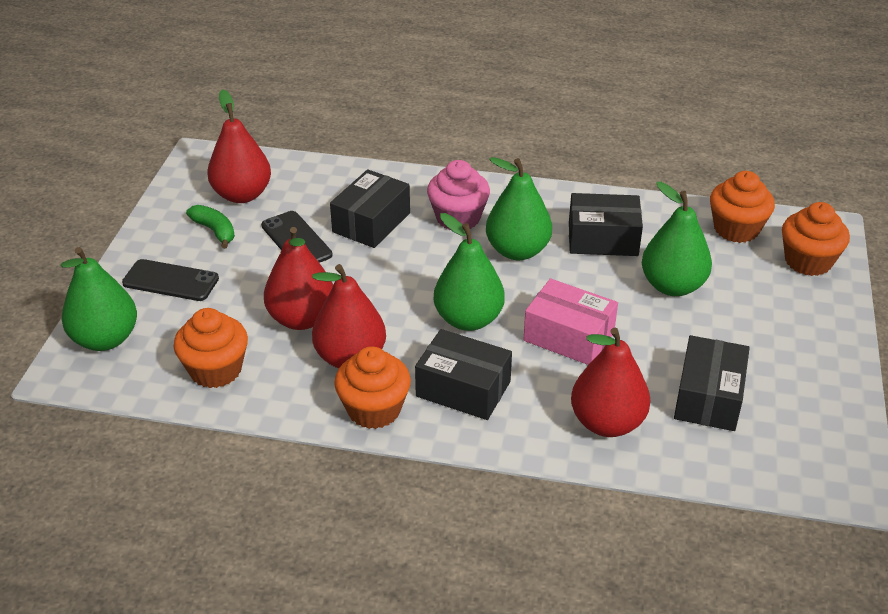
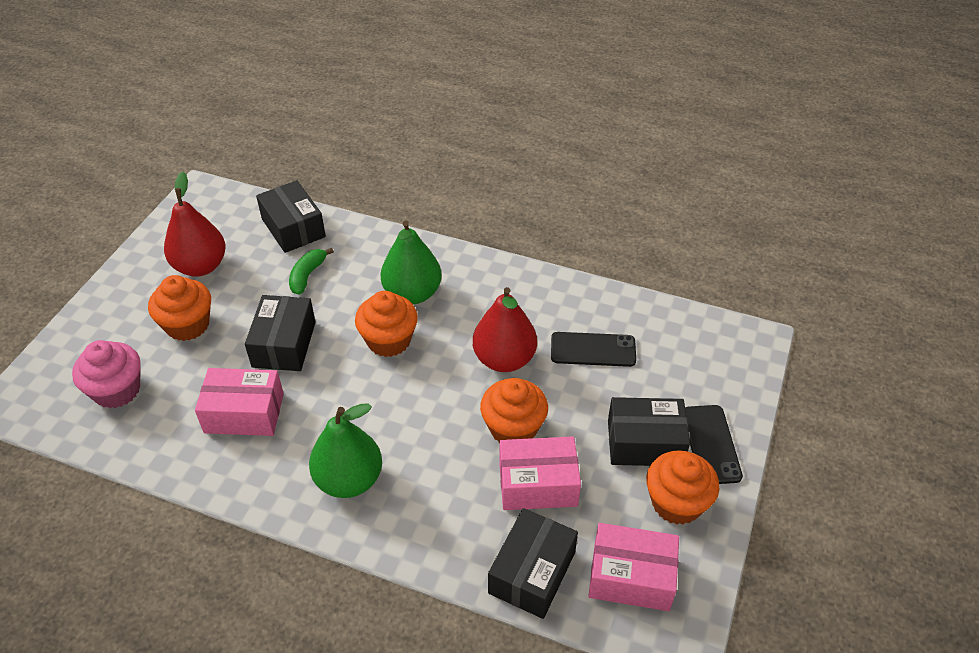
green pear: 4 -> 2
pink box: 1 -> 3
red pear: 4 -> 2

